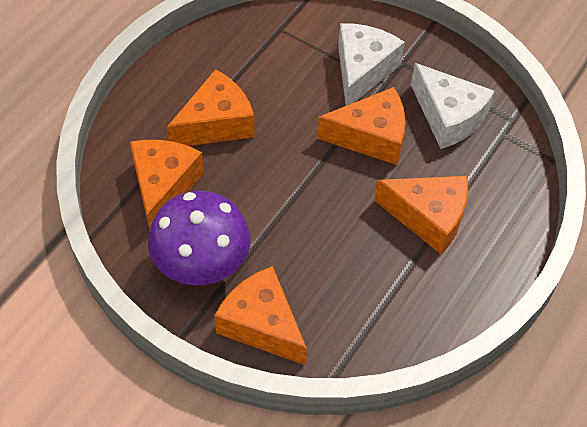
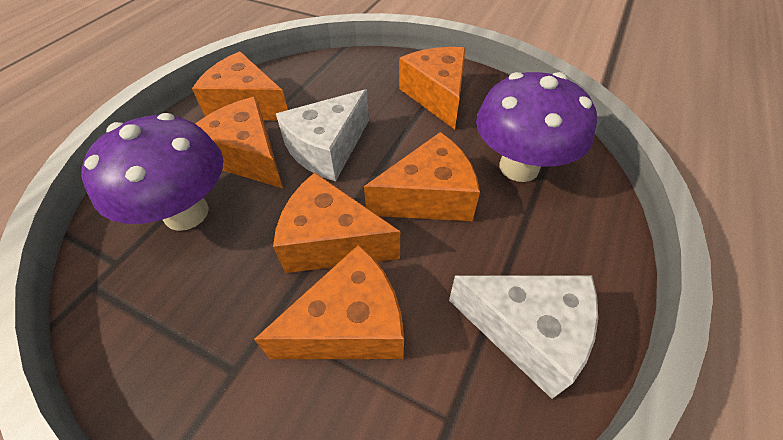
orange cheese: 5 -> 6
purple mushroom: 1 -> 2

